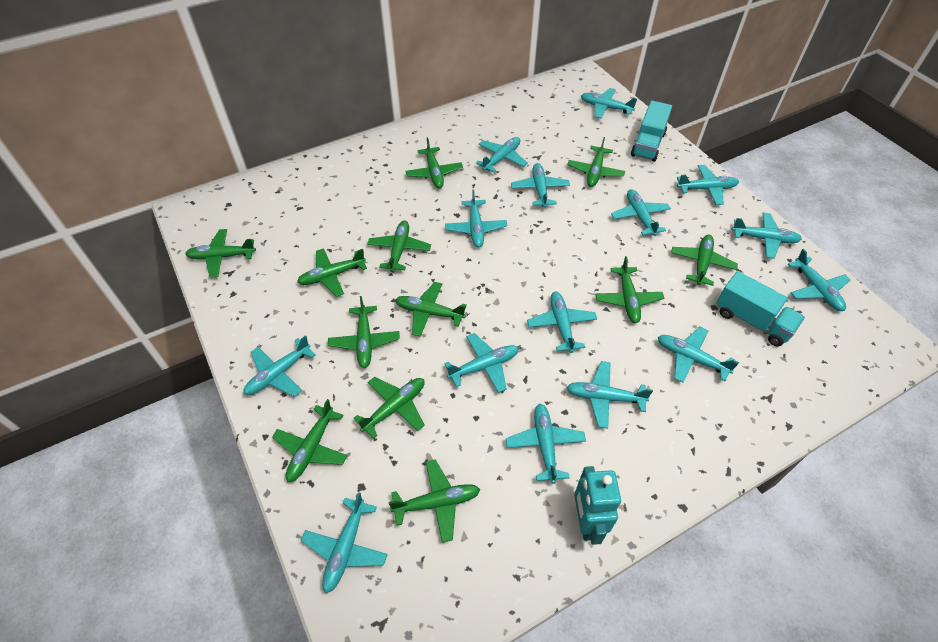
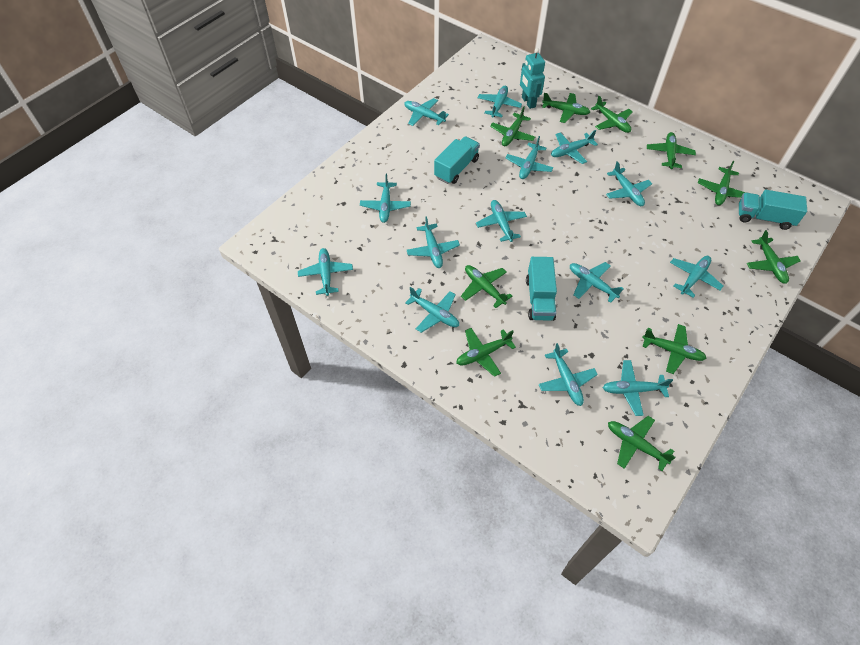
green plane: 12 -> 10
turquoise plane: 15 -> 14
turquoise truck: 2 -> 3

